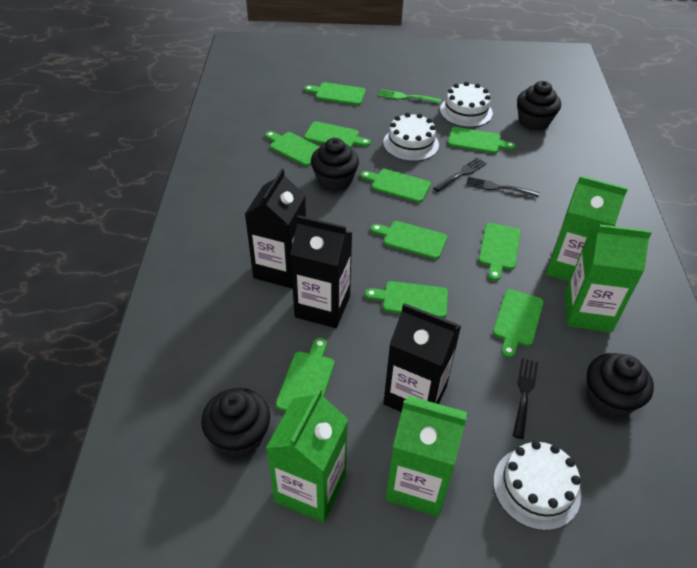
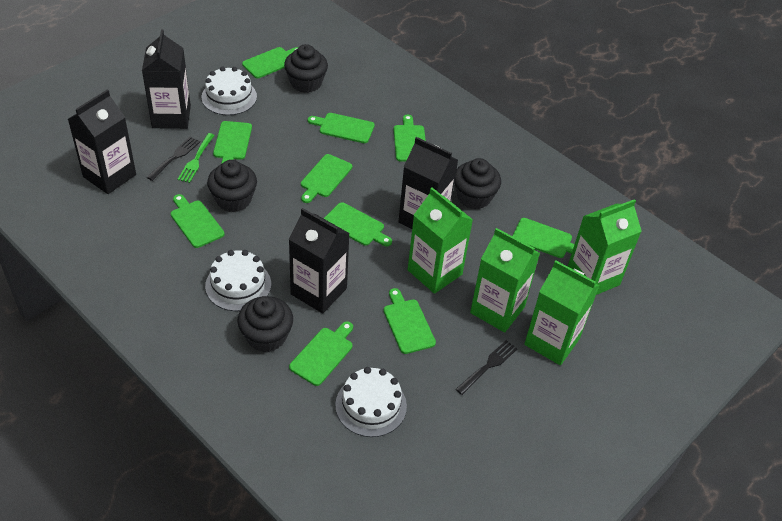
black carton: 3 -> 4
black fork: 3 -> 2

